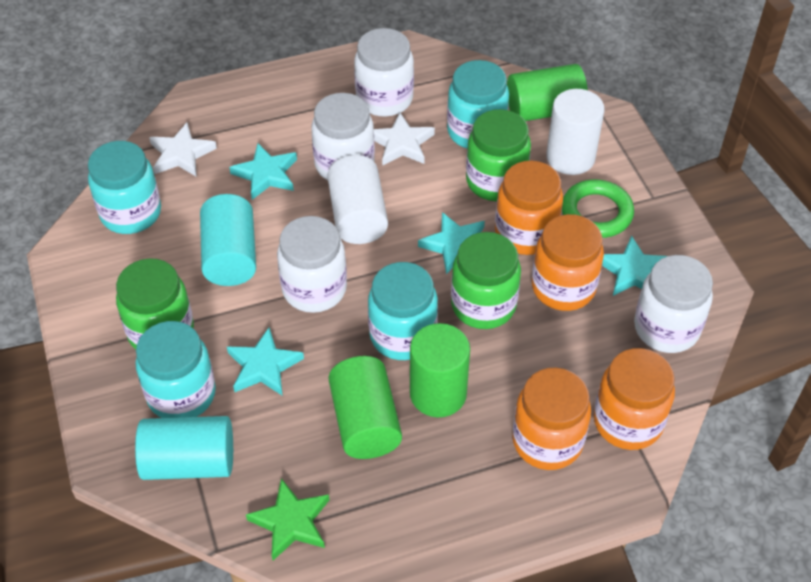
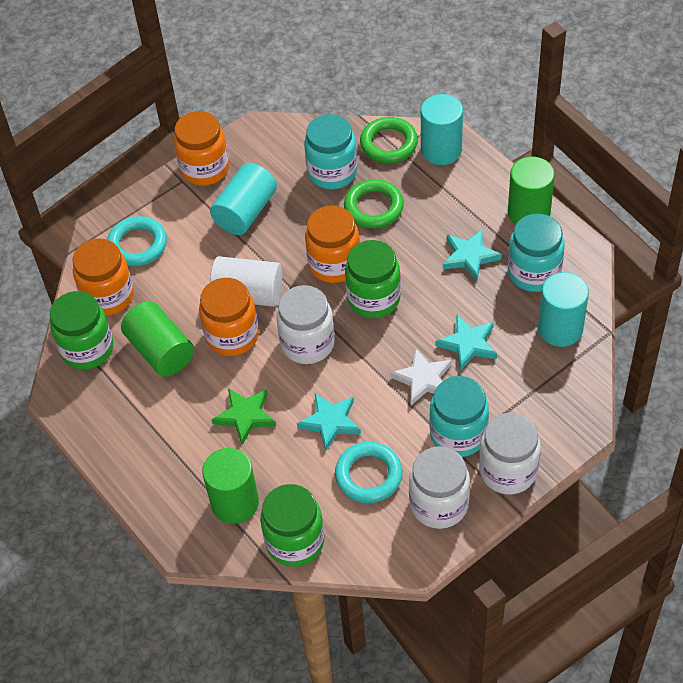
green ring: 1 -> 2
turquoise cylinder: 2 -> 3
turquoise jar: 4 -> 3
turquoise ring: 0 -> 2
turquoise star: 4 -> 3
white cylinder: 2 -> 1
white jar: 4 -> 3
white star: 2 -> 1

